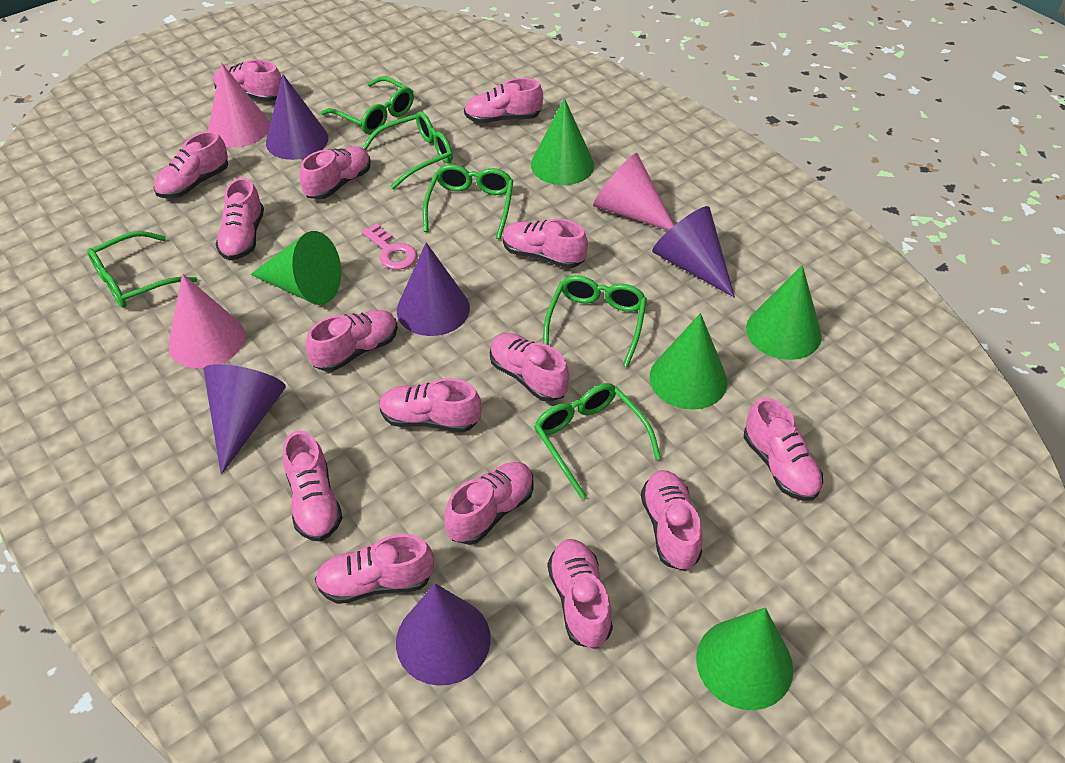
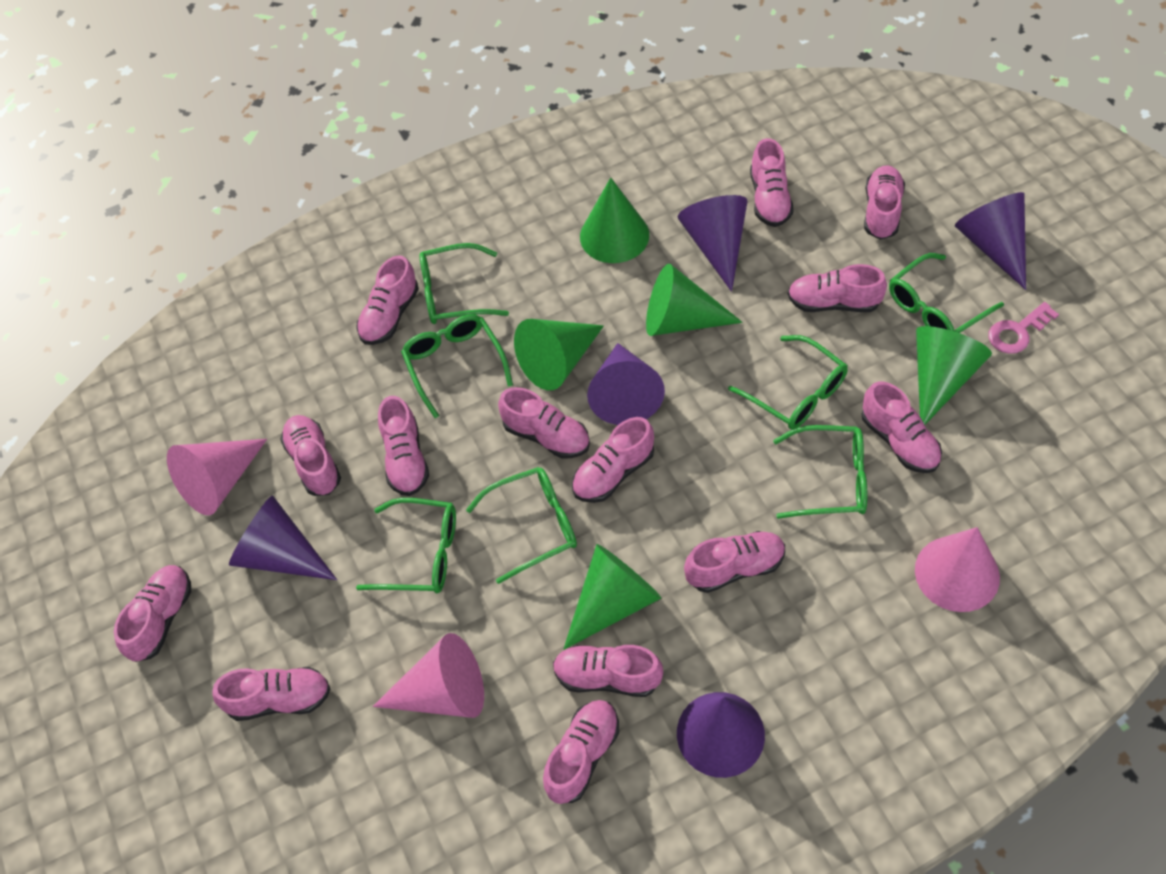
green glasses: 6 -> 7
pink shoe: 15 -> 14

